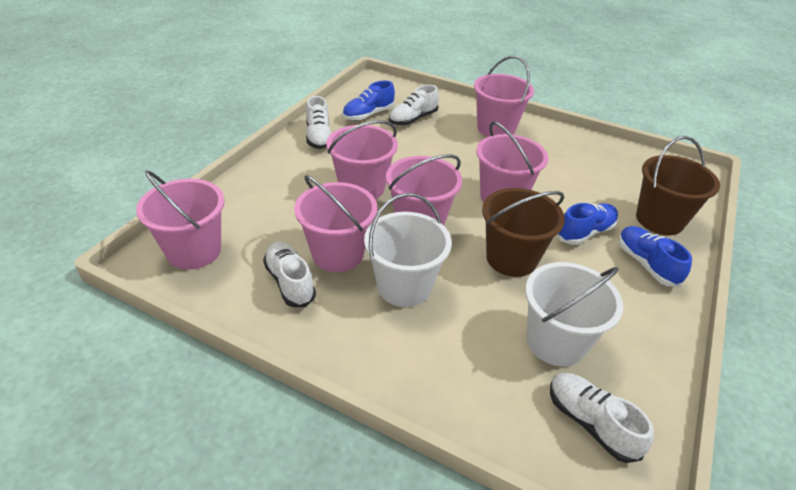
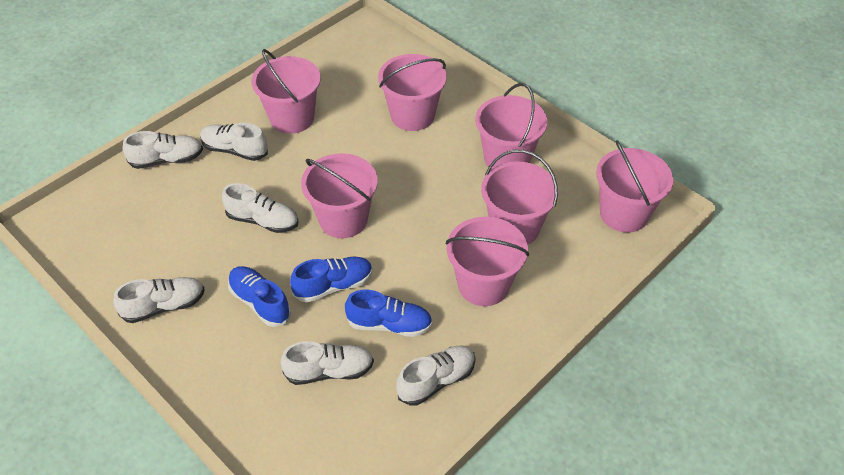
brown bucket: 2 -> 0
pink bucket: 6 -> 7
white bucket: 2 -> 0
white shoe: 4 -> 6

